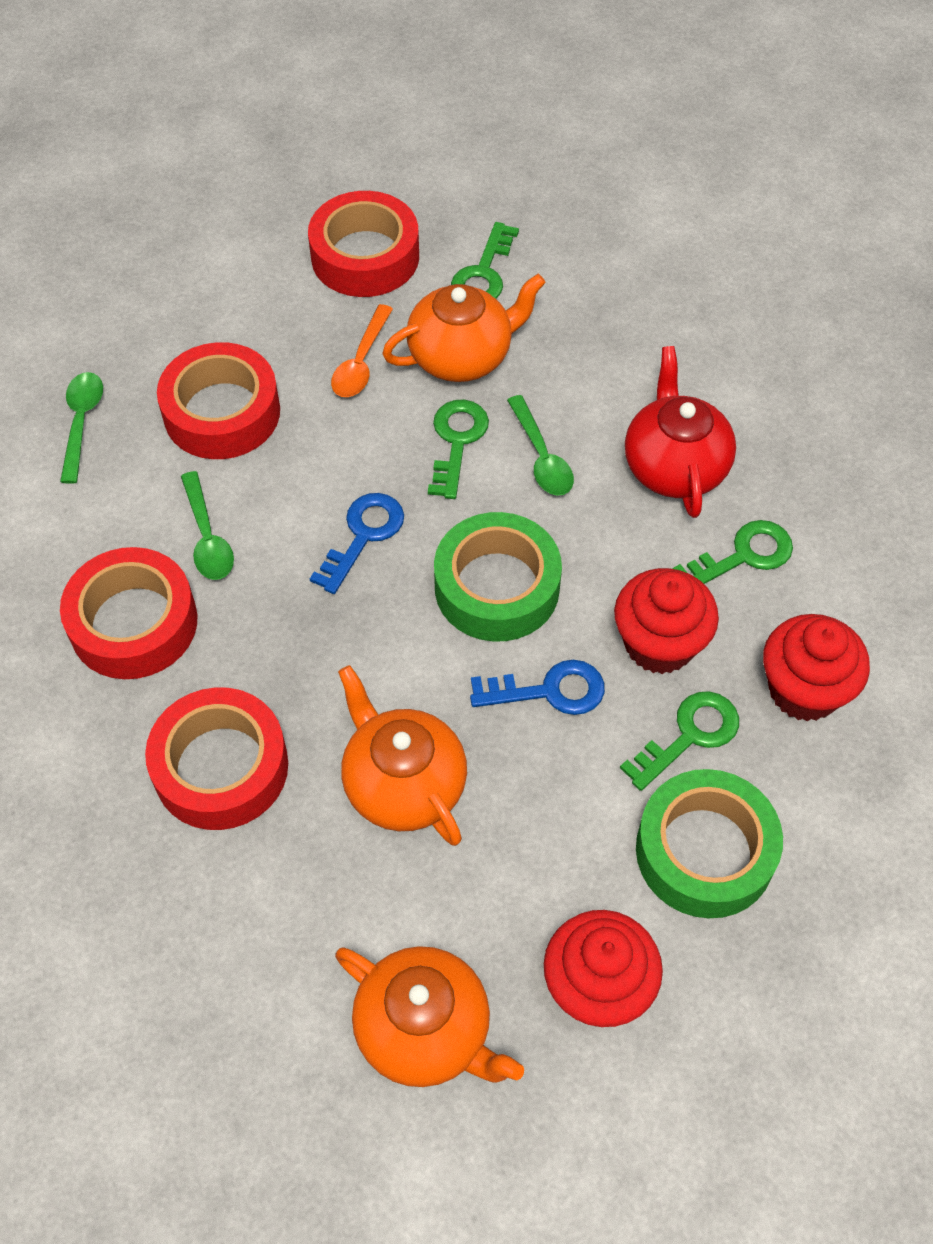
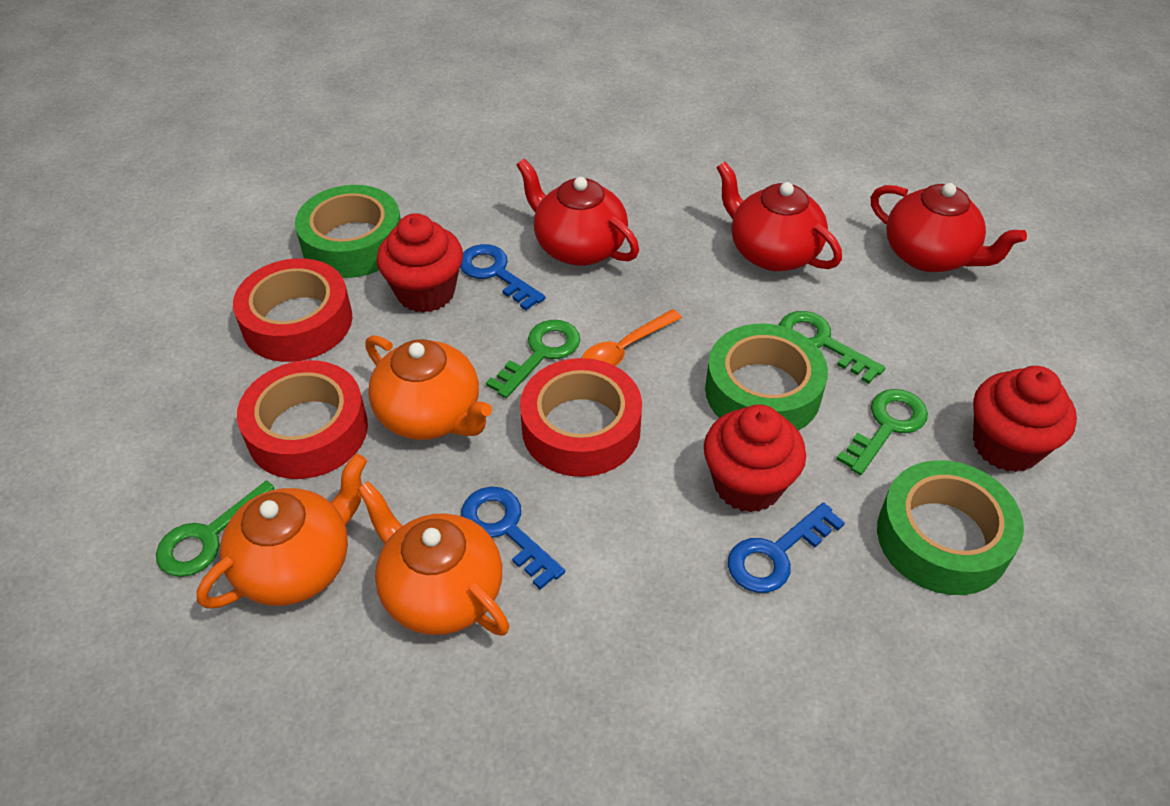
blue key: 2 -> 3
green spoon: 3 -> 0
green tape: 2 -> 3
red tape: 4 -> 3
red teapot: 1 -> 3

